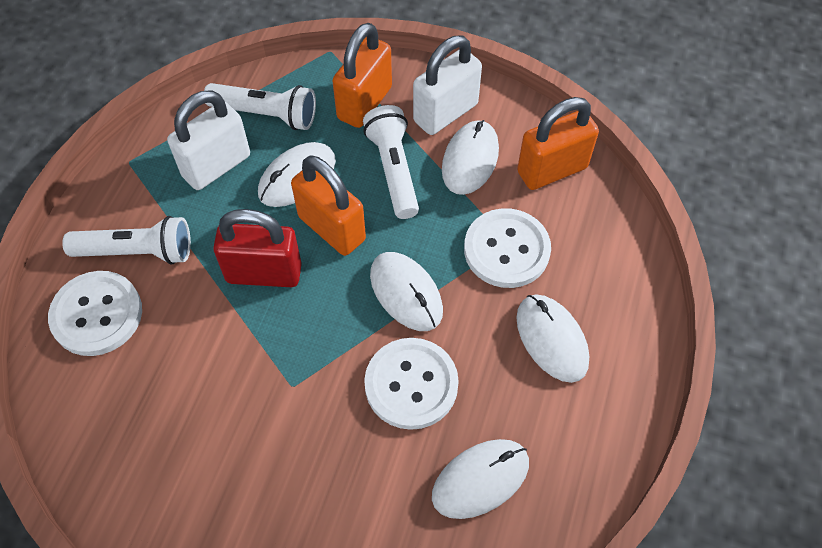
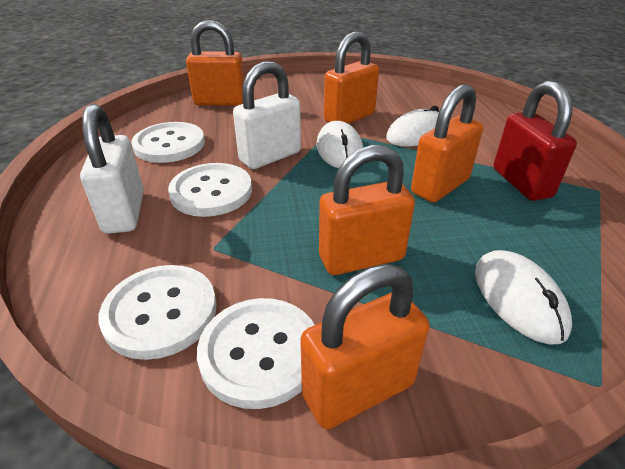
orange padlock: 3 -> 5
white button: 3 -> 4
white flashlight: 3 -> 0
white mouse: 5 -> 3

